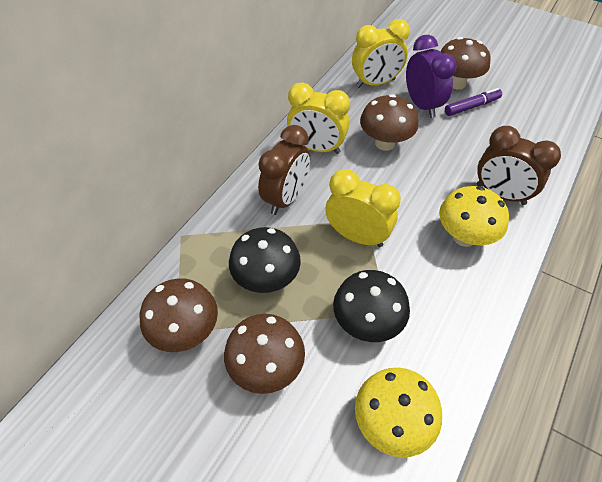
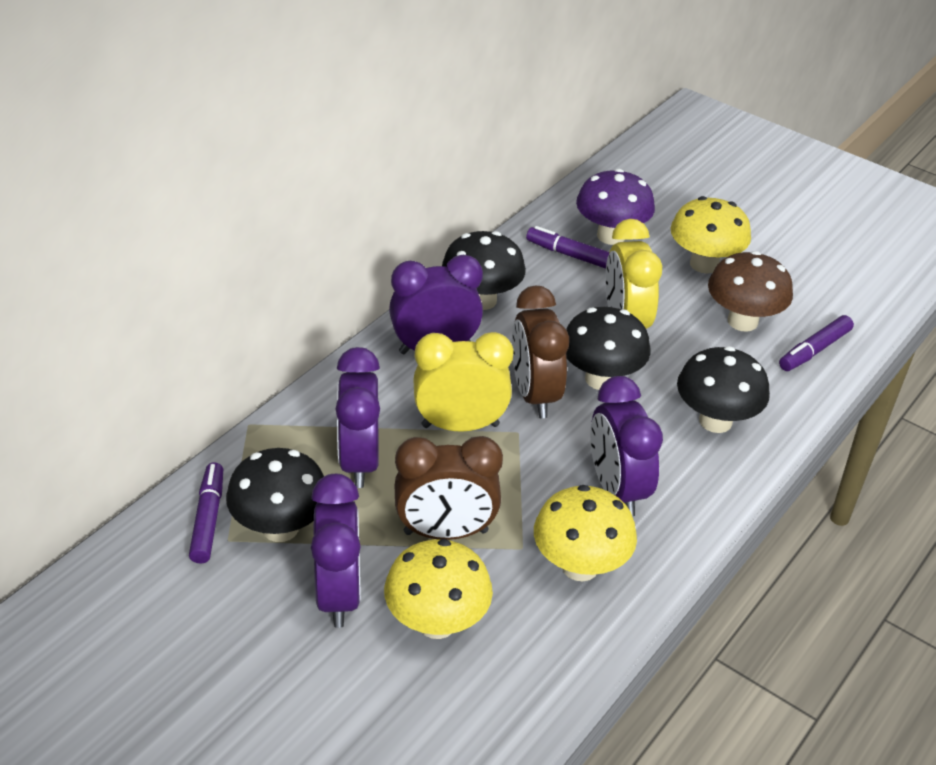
black mushroom: 2 -> 4
brown mushroom: 4 -> 1
purple clock: 1 -> 4
purple marker: 1 -> 3
purple mushroom: 0 -> 1
yellow clock: 3 -> 2
yellow mushroom: 2 -> 3

